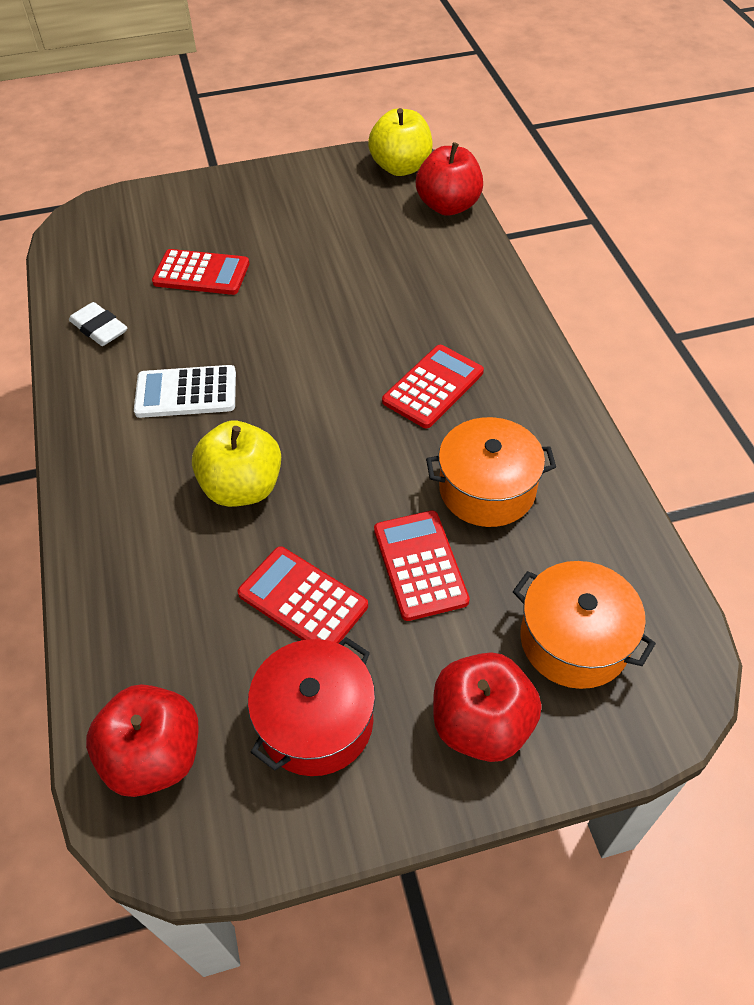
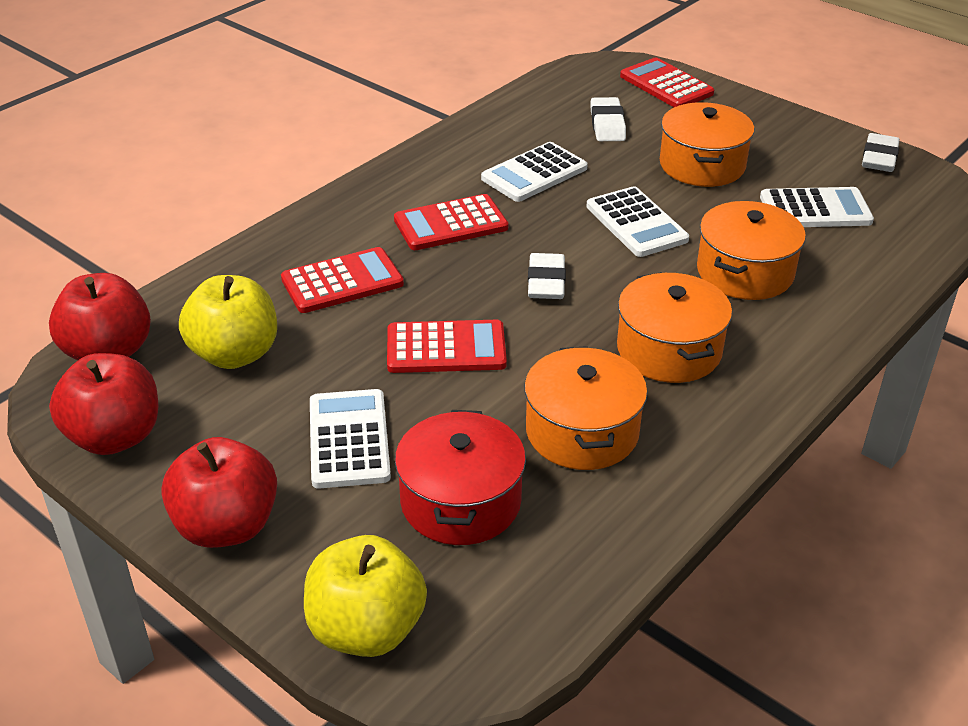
orange pot: 2 -> 4
white calculator: 1 -> 4
white eraser: 1 -> 3

